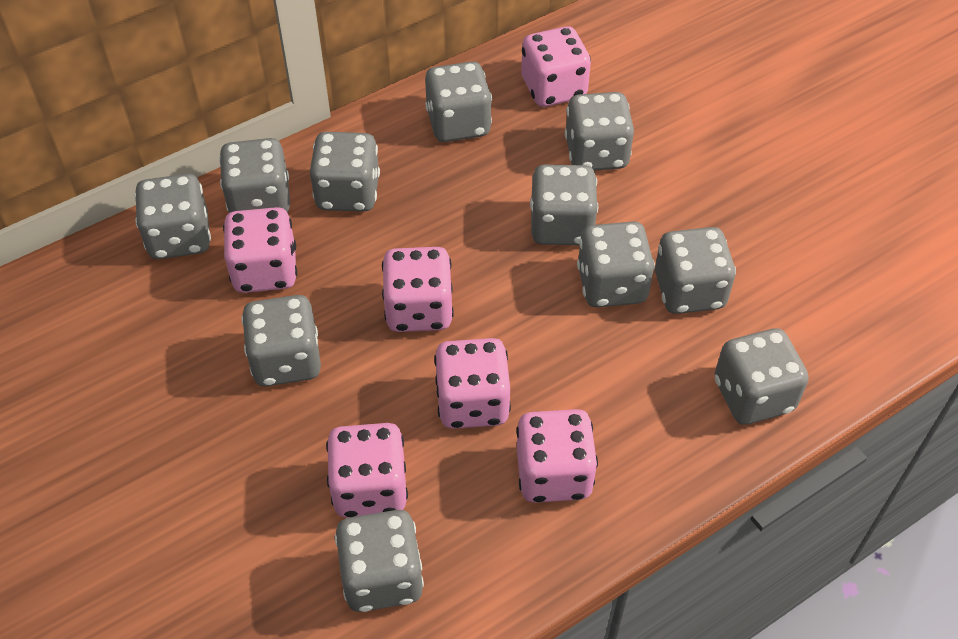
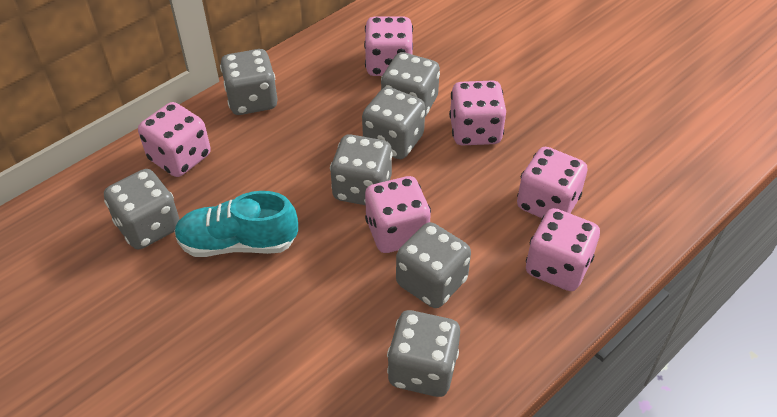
grey dice: 11 -> 7
turquoise shoe: 0 -> 1

